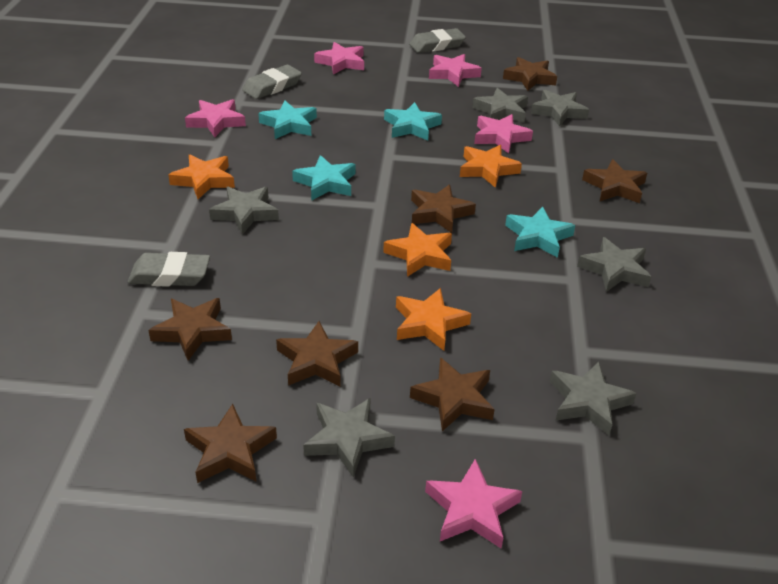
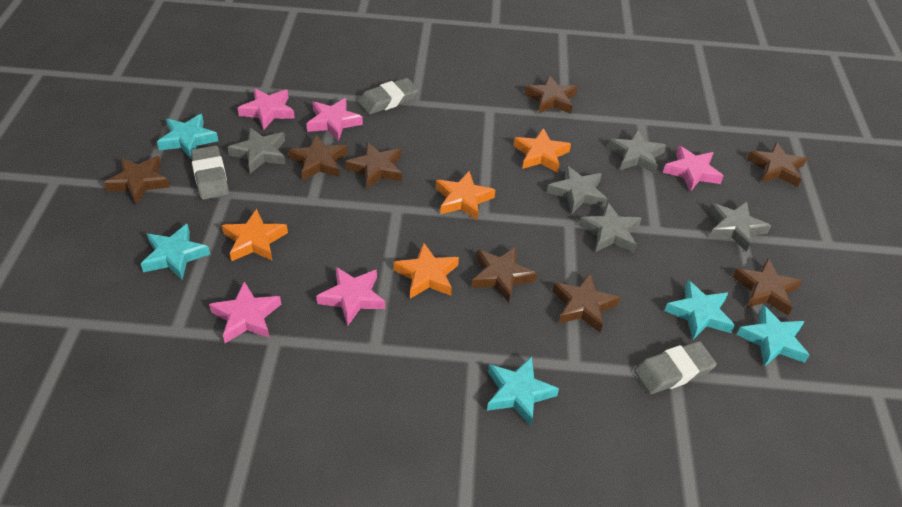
brown star: 7 -> 8
grey star: 6 -> 5
turquoise star: 4 -> 5

